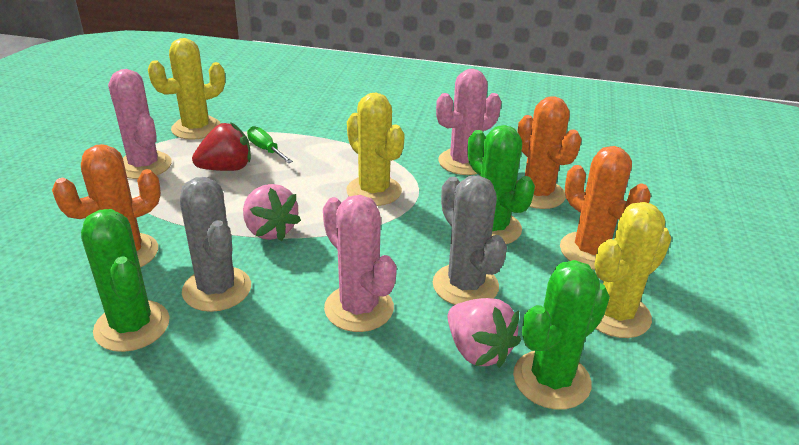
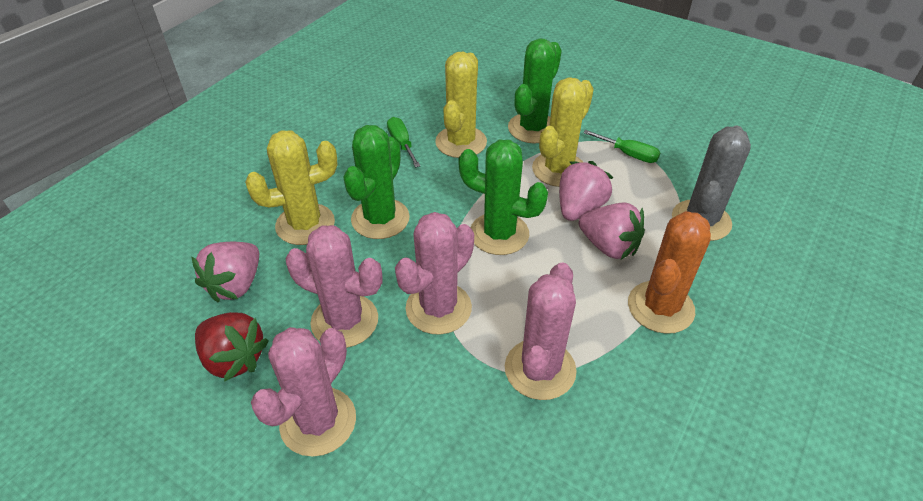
green screwdriver: 1 -> 2
grey cactus: 2 -> 1
orange cactus: 3 -> 1
pink cactus: 3 -> 4
pink strawberry: 2 -> 3

